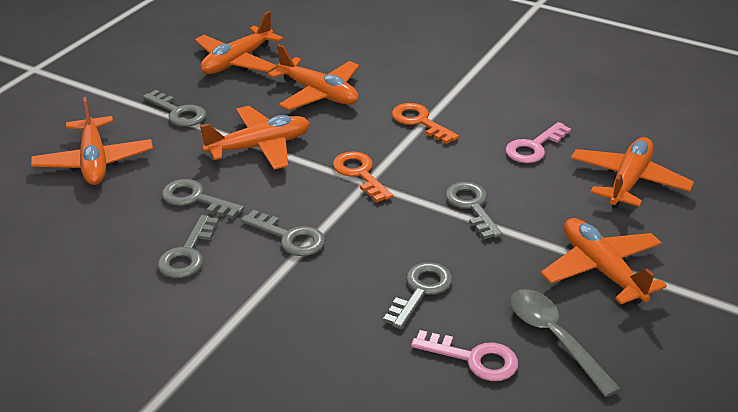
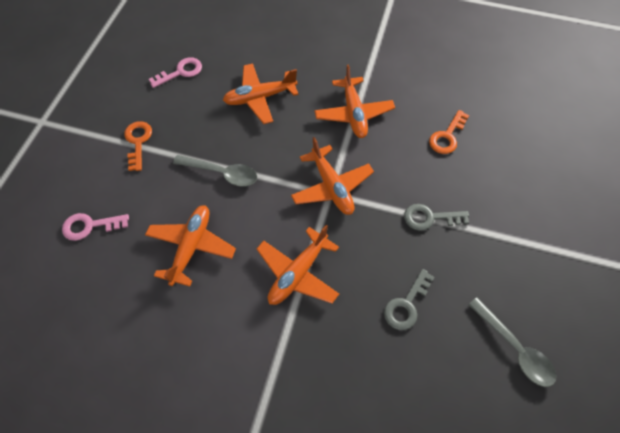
grey key: 6 -> 2
grey spoon: 1 -> 2
orange plane: 6 -> 5

